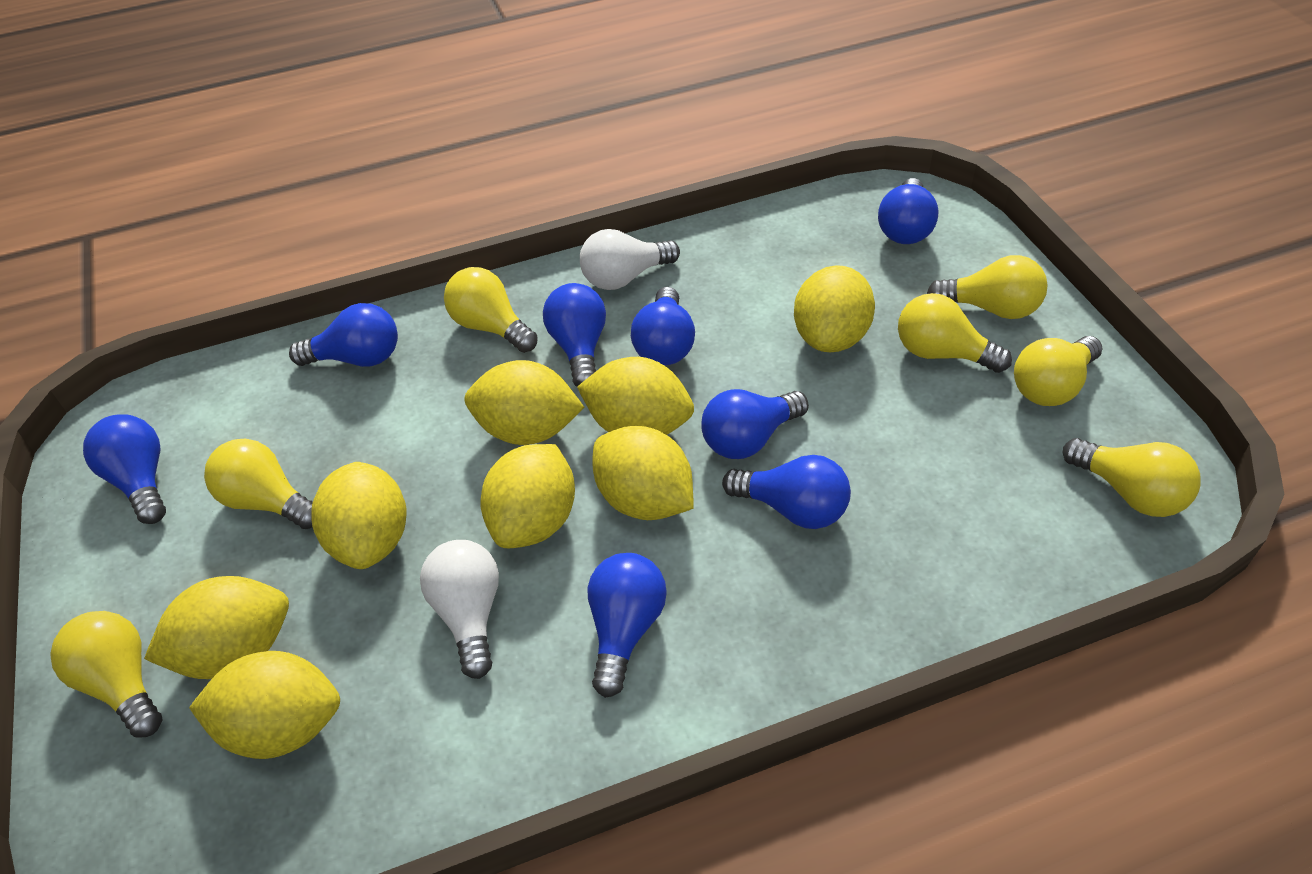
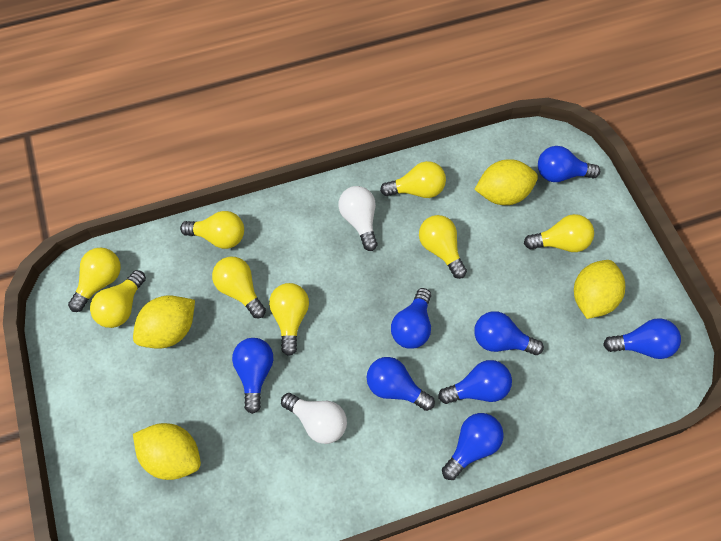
yellow lemon: 8 -> 4
yellow light bulb: 7 -> 8

